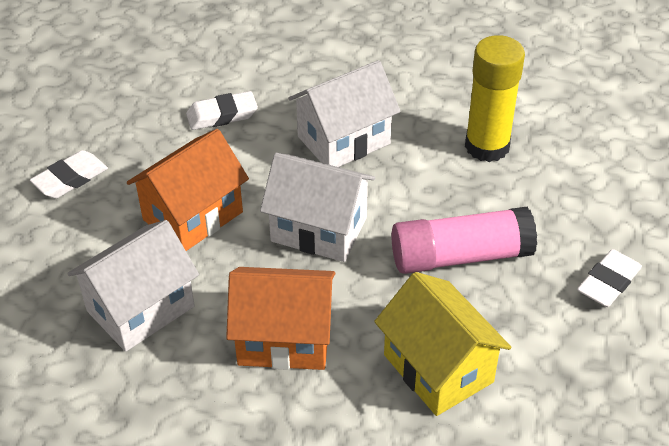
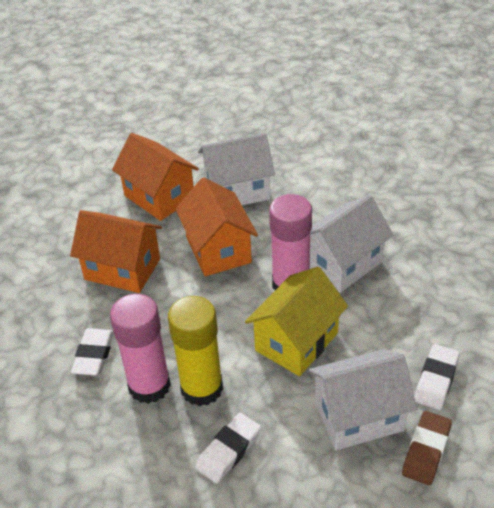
brown eraser: 0 -> 1
orange house: 2 -> 3
pink glue stick: 1 -> 2

